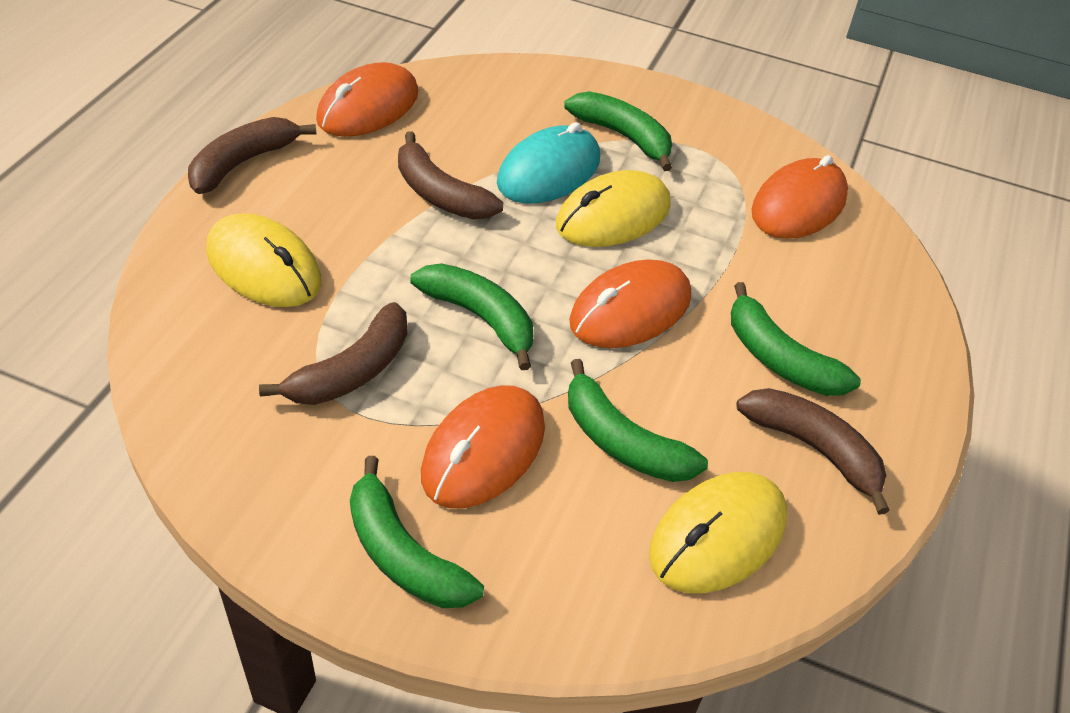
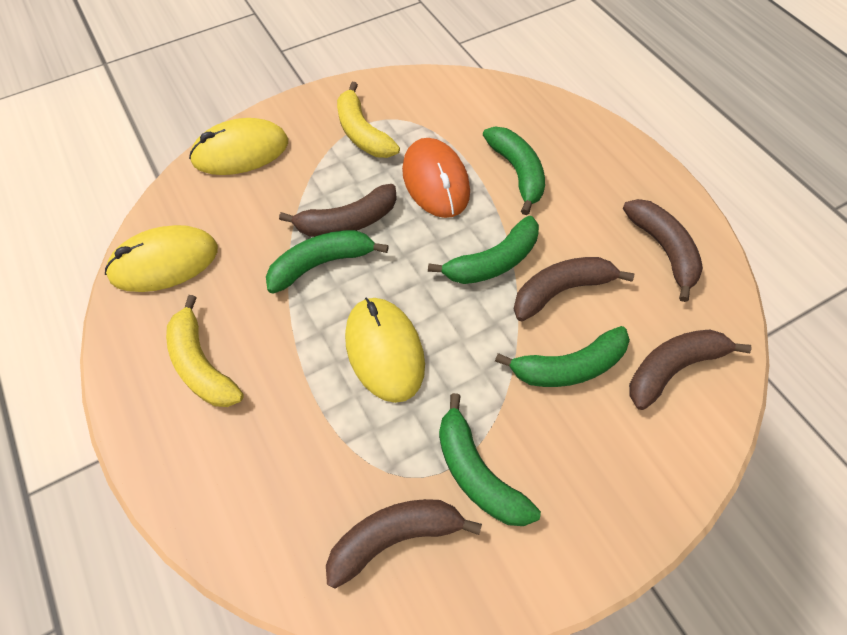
brown banana: 4 -> 5
orange mouse: 4 -> 1
turquoise mouse: 1 -> 0
yellow banana: 0 -> 2

